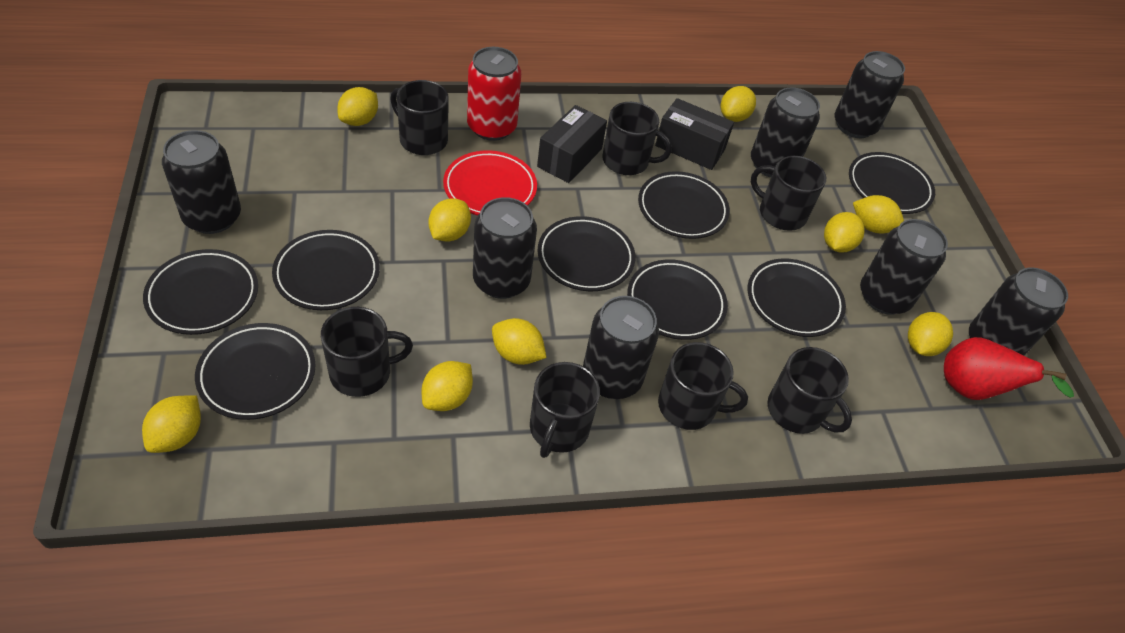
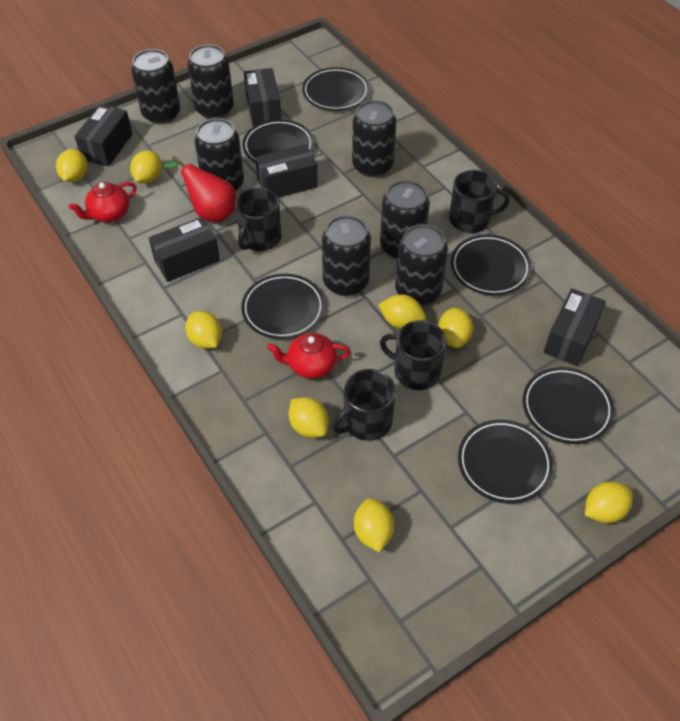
black box: 2 -> 5
black mug: 7 -> 4
black plate: 8 -> 6
red can: 1 -> 0
red plate: 1 -> 0
red teapot: 0 -> 2
yellow lemon: 9 -> 8

